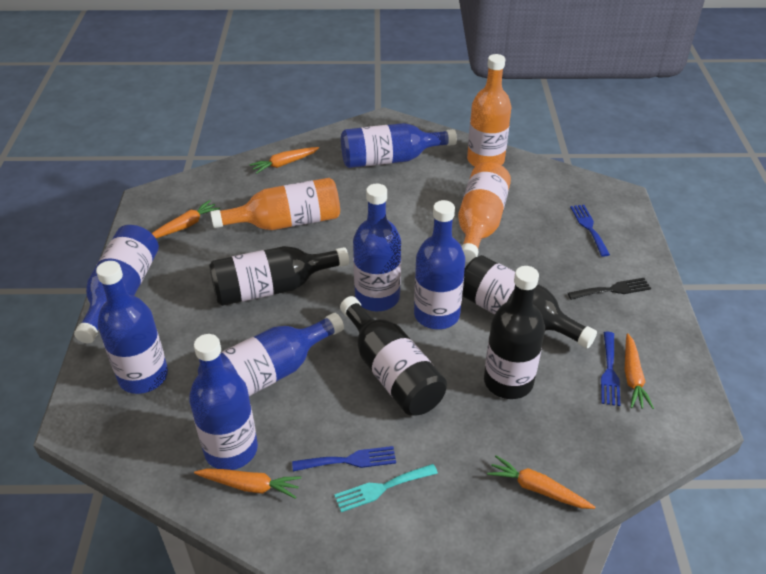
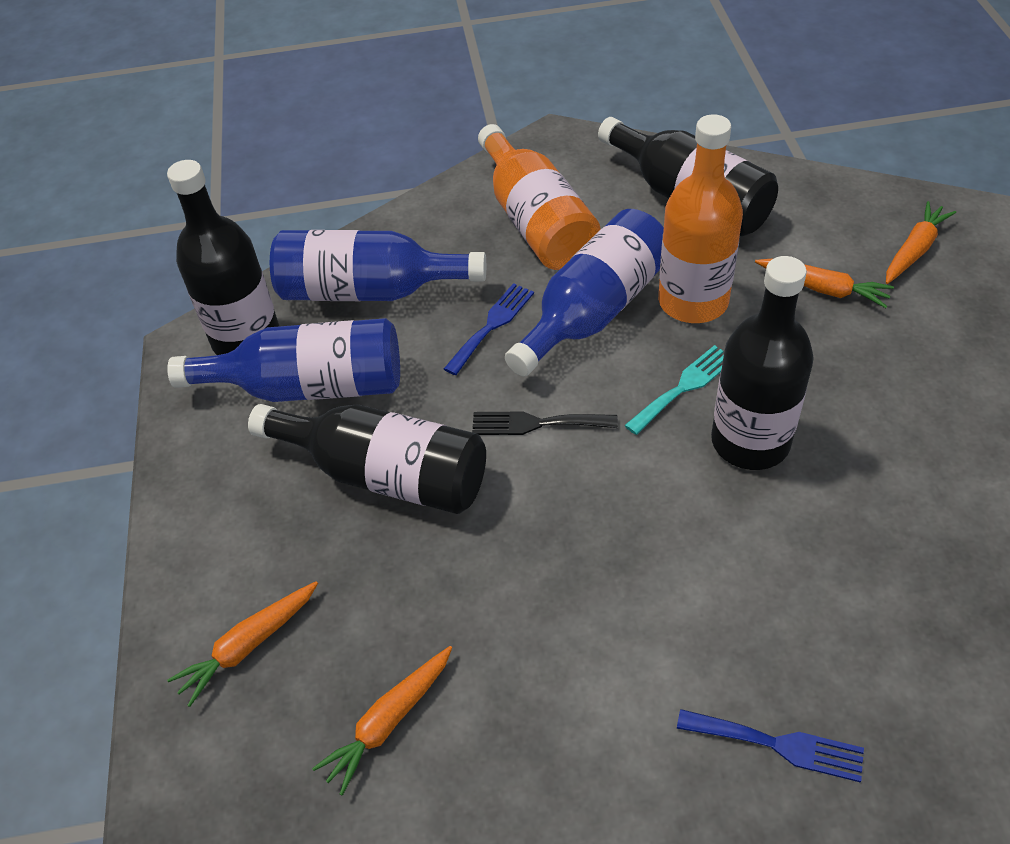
blue bottle: 7 -> 3
blue fork: 3 -> 2
orange bottle: 3 -> 2
orange carrot: 5 -> 4

